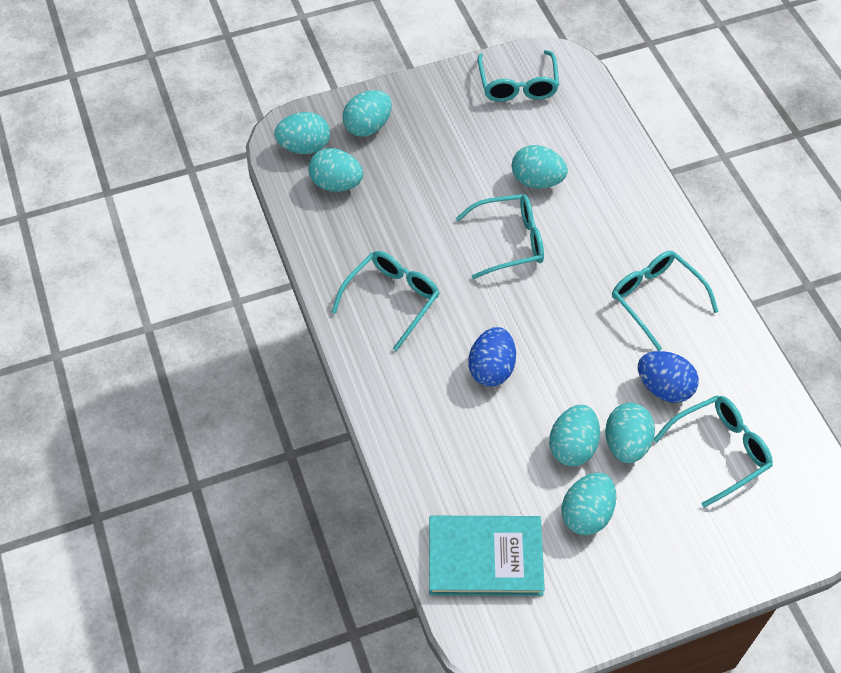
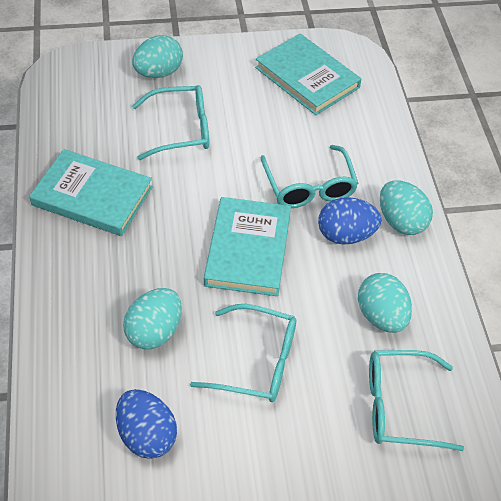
turquoise book: 1 -> 3
turquoise egg: 7 -> 4
turquoise glasses: 5 -> 4

